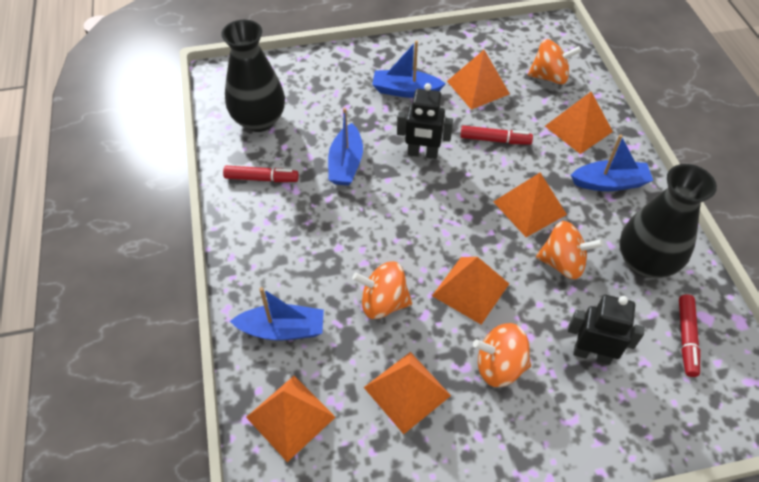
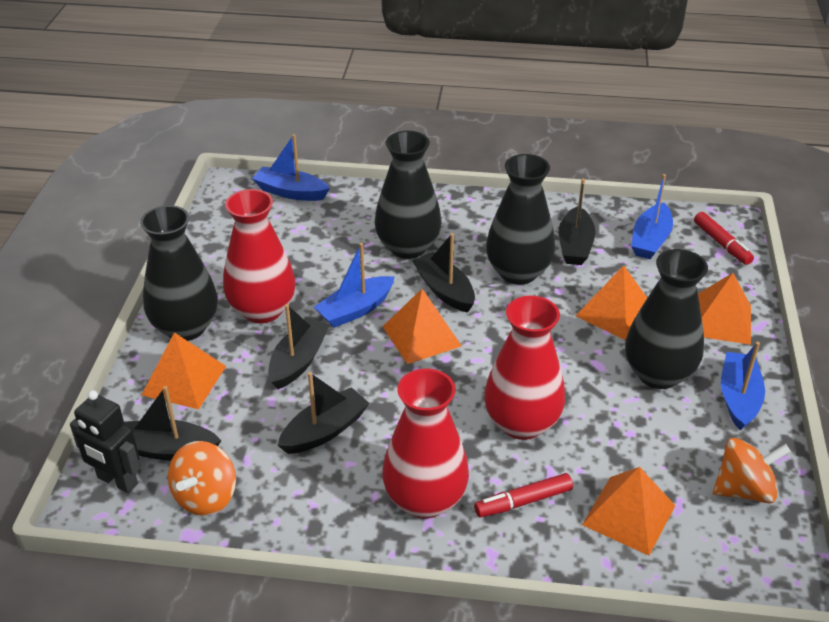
black boat: 0 -> 5
black robot: 2 -> 1
black vase: 2 -> 4
orange pyramid: 6 -> 5
orange spinning top: 4 -> 2
red marker: 3 -> 2
red vase: 0 -> 3

